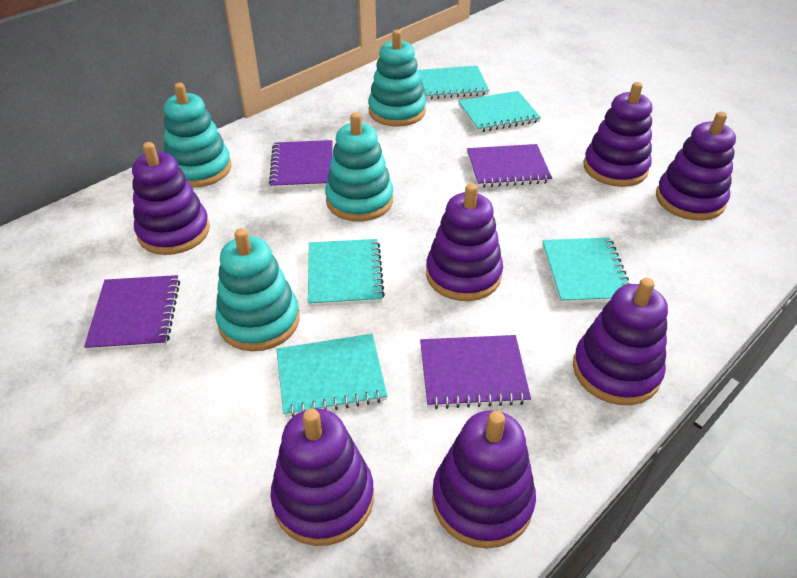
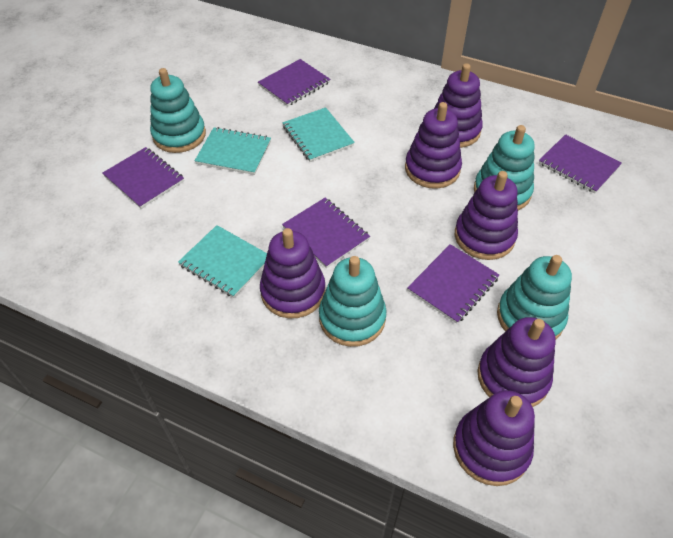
purple notebook: 4 -> 5
purple stacking toy: 7 -> 6
turquoise notebook: 5 -> 3

